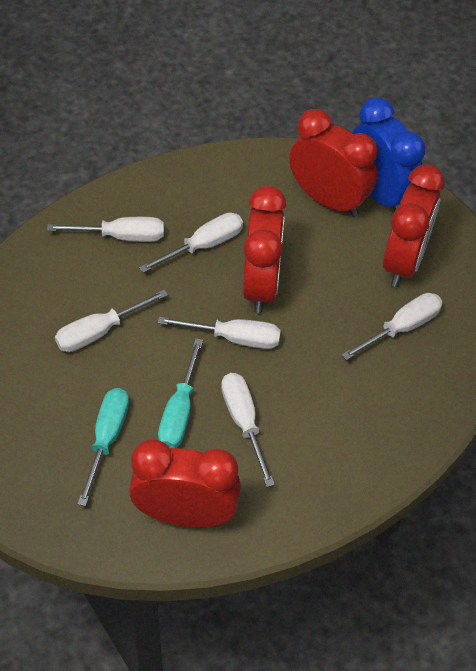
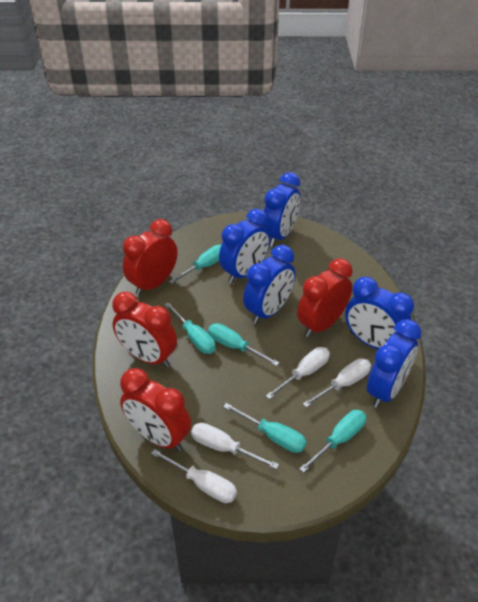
blue clock: 1 -> 5
turquoise screwdriver: 2 -> 5
white screwdriver: 6 -> 4

